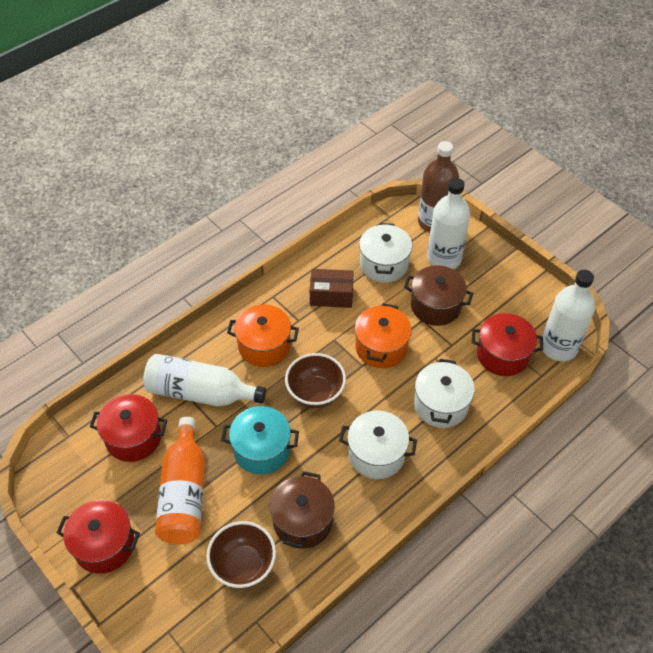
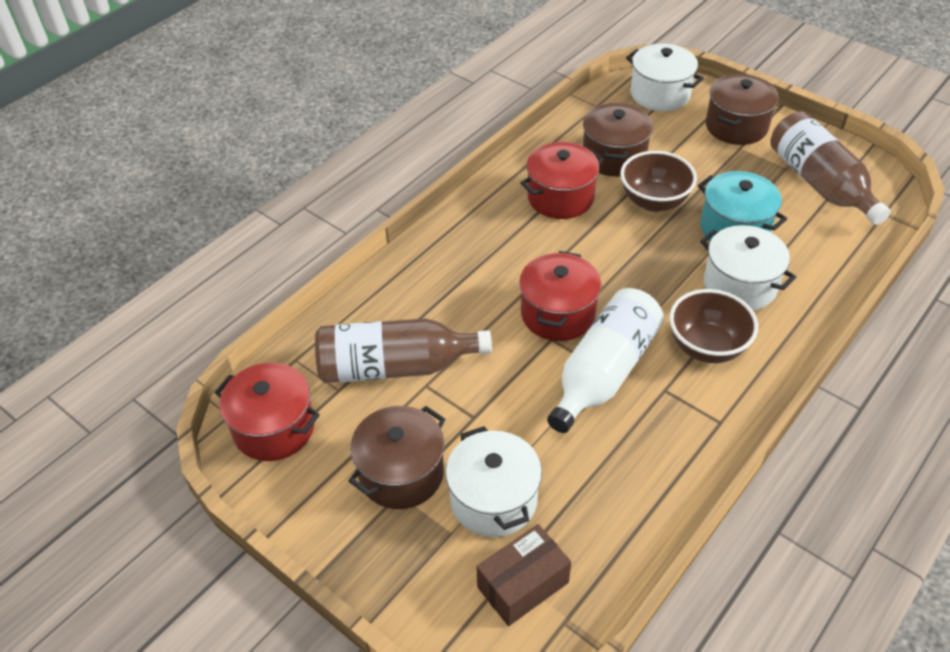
brown bottle: 1 -> 2
brown pot: 2 -> 3
orange bottle: 1 -> 0
orange pot: 2 -> 0
white bottle: 3 -> 1

